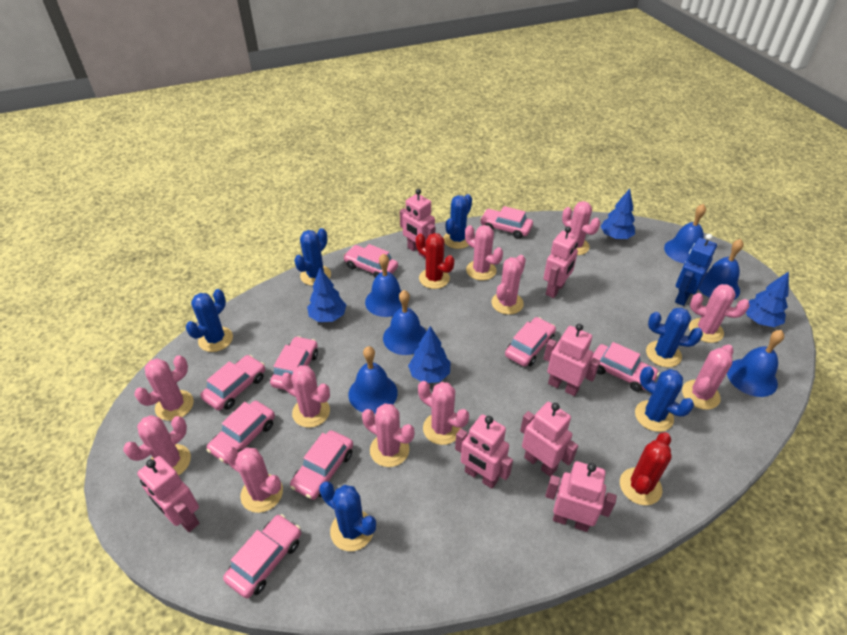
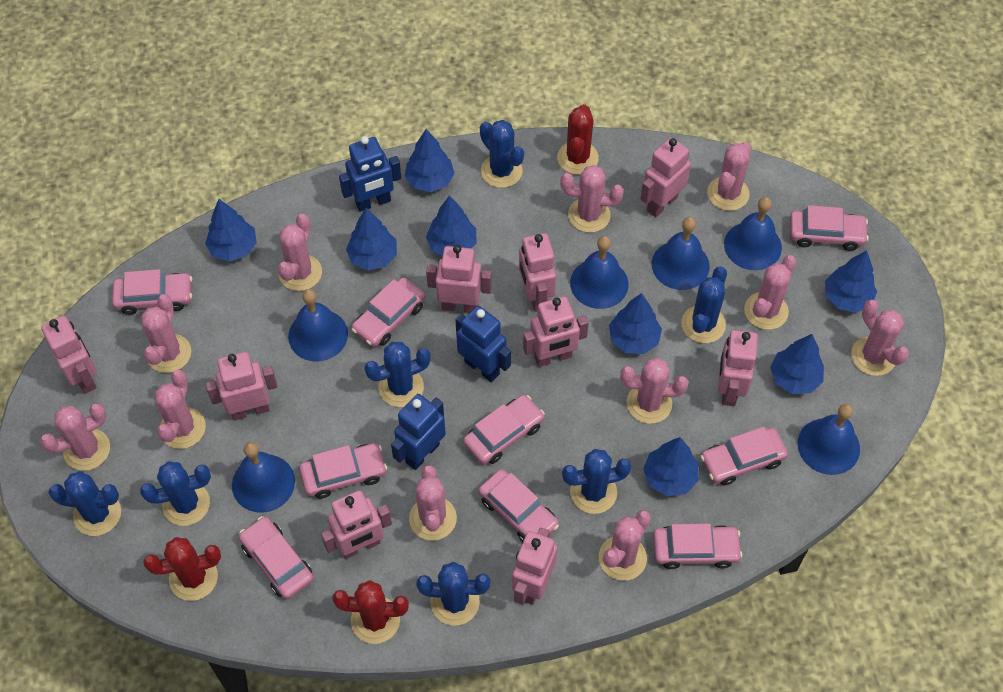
blue cactus: 6 -> 7
blue robot: 1 -> 3
blue tree: 4 -> 8
pink robot: 7 -> 9
red cactus: 2 -> 3

